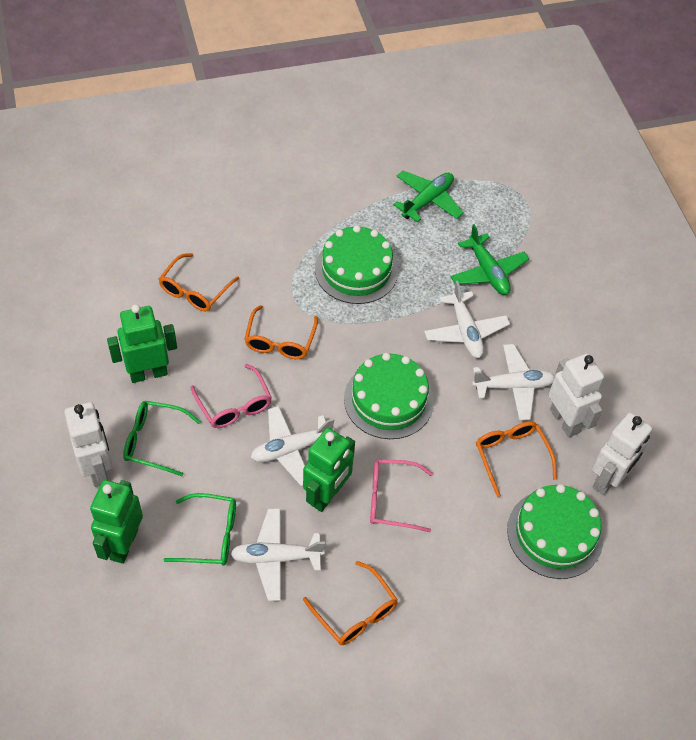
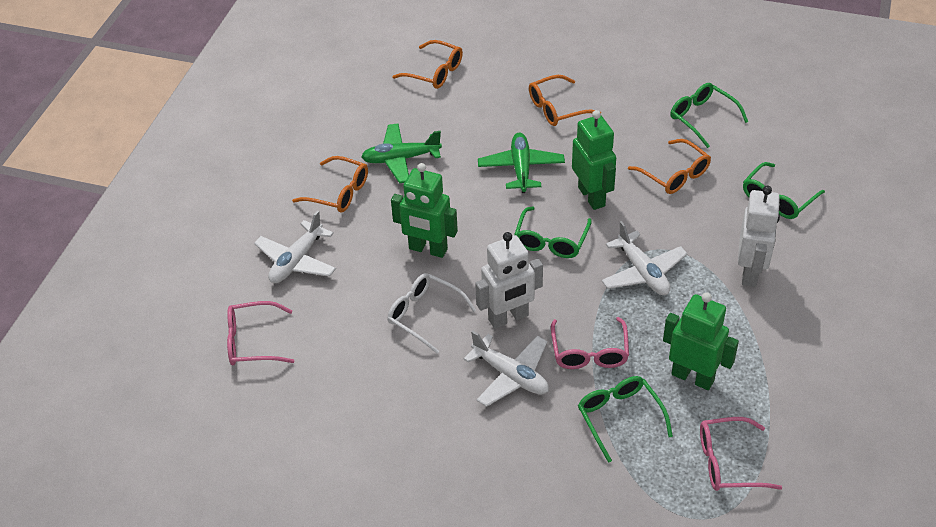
green cake: 3 -> 0
green glasses: 2 -> 4
pink glasses: 2 -> 3
white glasses: 0 -> 1
white plane: 4 -> 3
white robot: 3 -> 2

